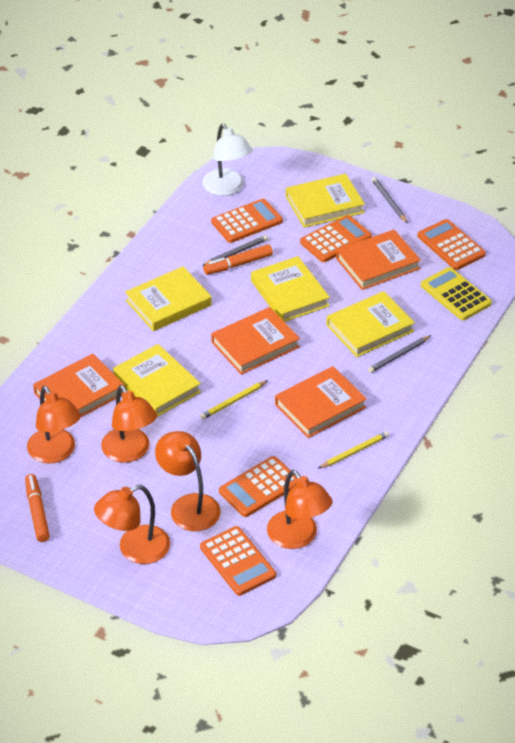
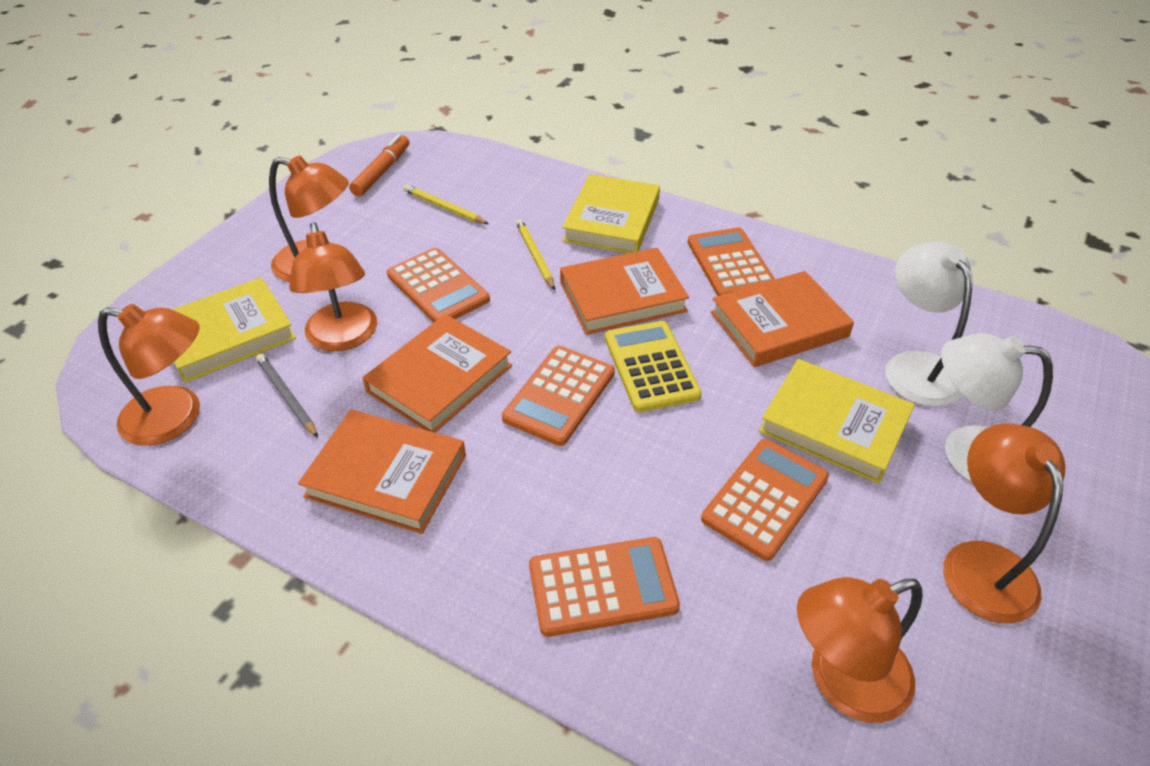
grey pencil: 3 -> 1
orange marker: 2 -> 1
white lamp: 1 -> 2
yellow book: 5 -> 3

